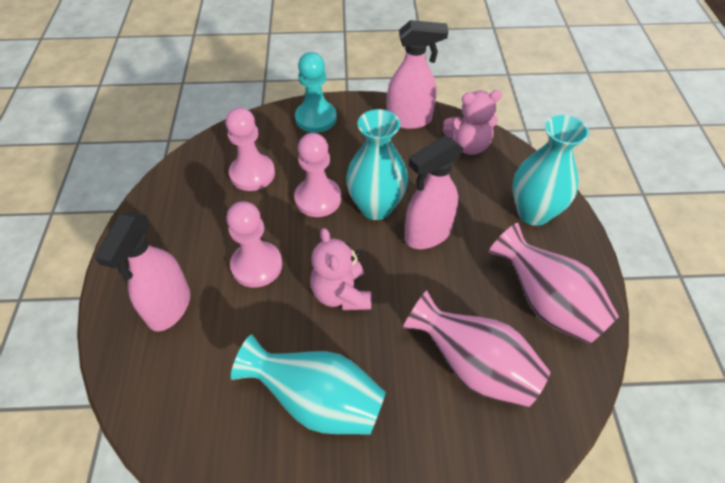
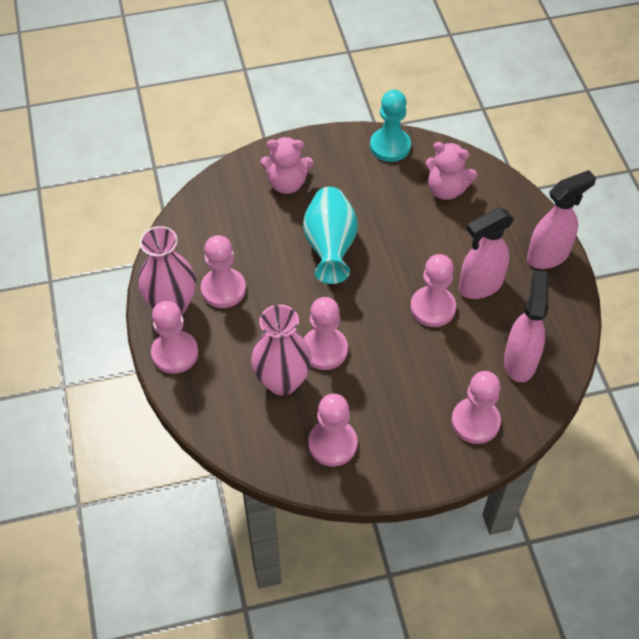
pink pawn: 3 -> 6
turquoise vase: 3 -> 1

